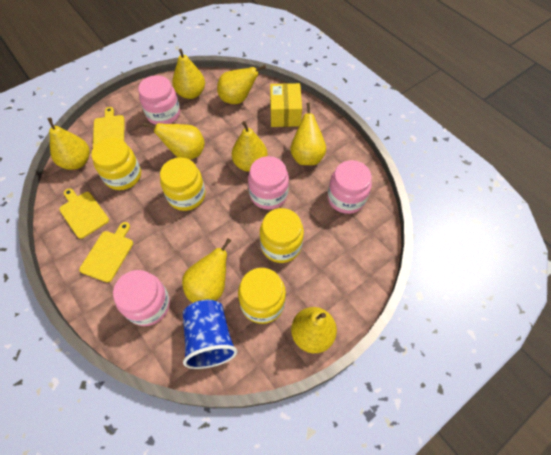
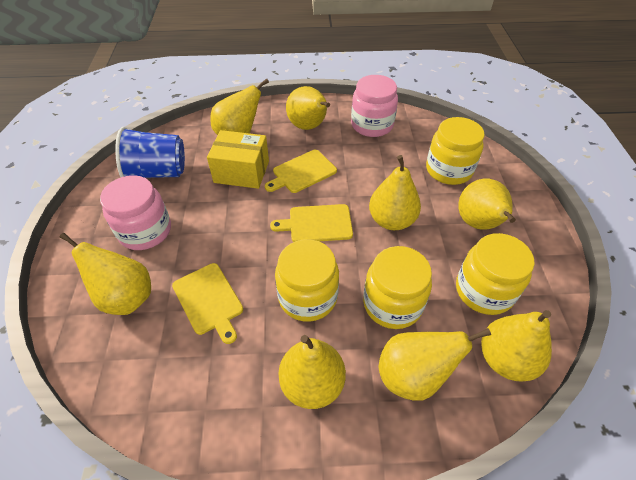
pink jar: 4 -> 2

